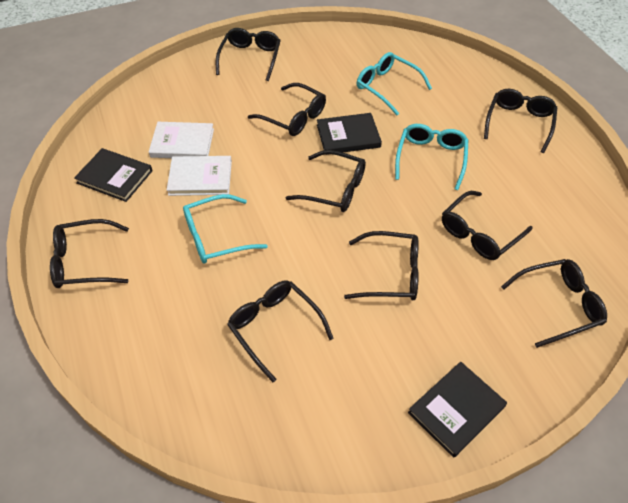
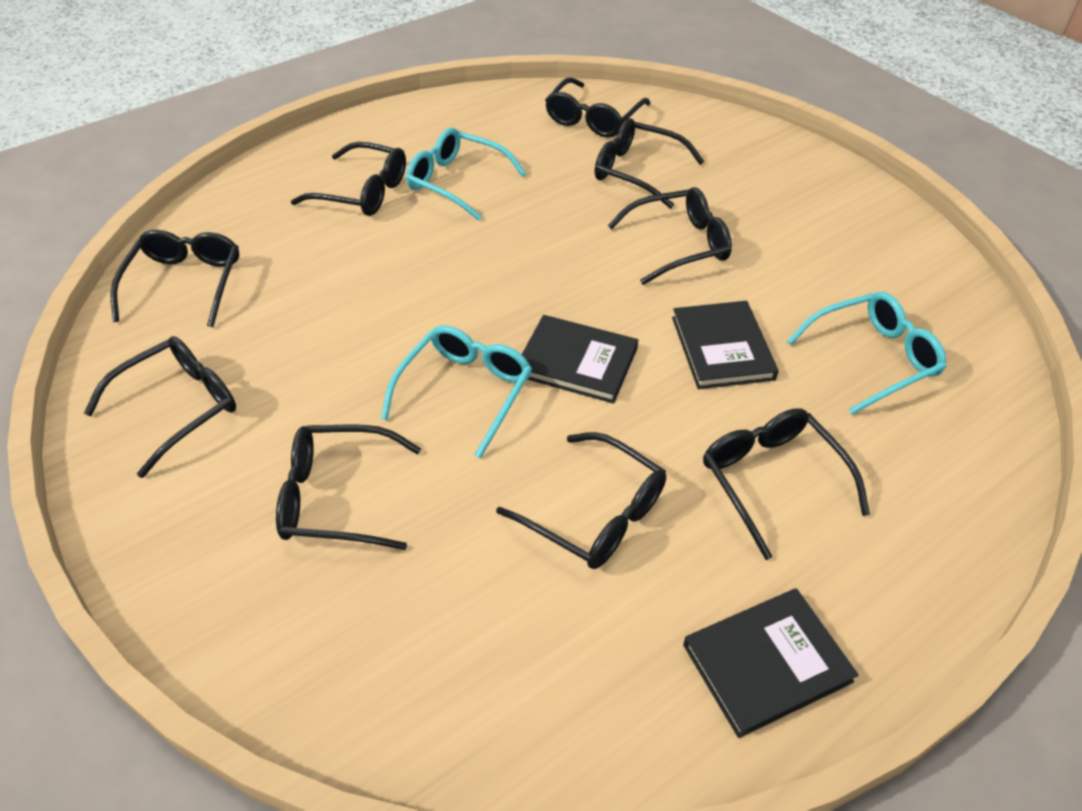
white book: 2 -> 0

